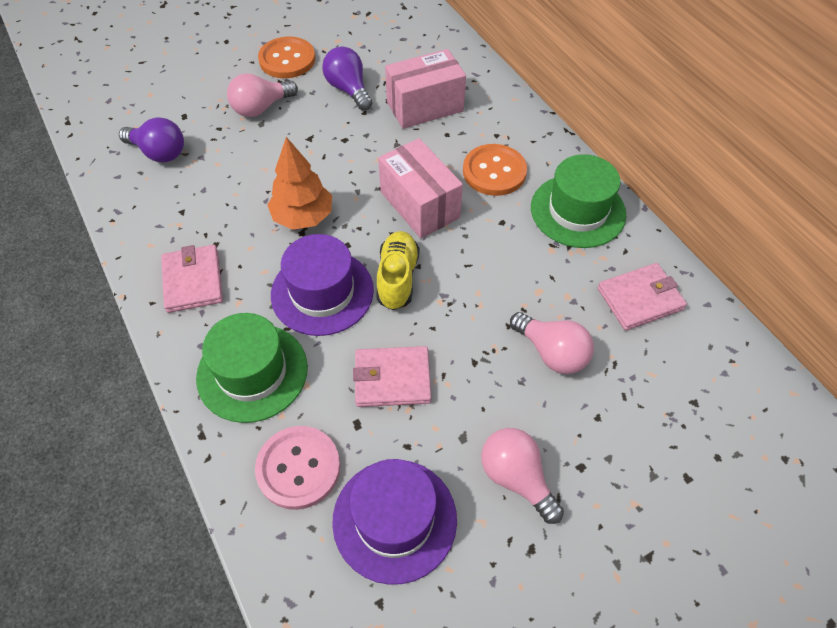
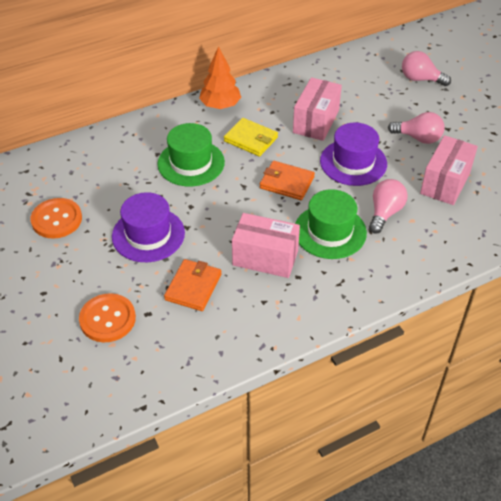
orange wallet: 0 -> 2
pink box: 2 -> 3
pink button: 1 -> 0
pink wallet: 3 -> 0
purple light bulb: 2 -> 0
yellow shoe: 1 -> 0
yellow wallet: 0 -> 1

